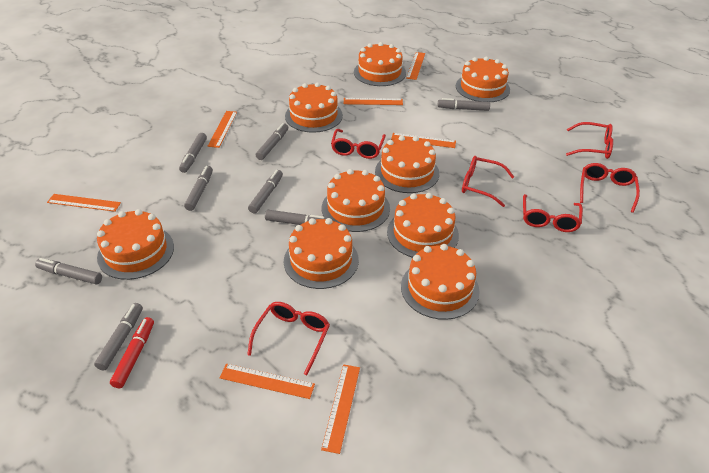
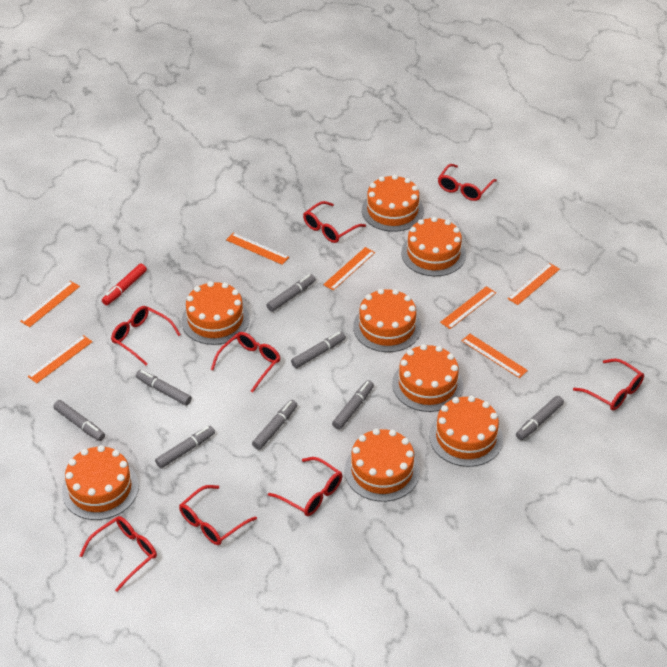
orange cake: 9 -> 8
red glasses: 6 -> 8

